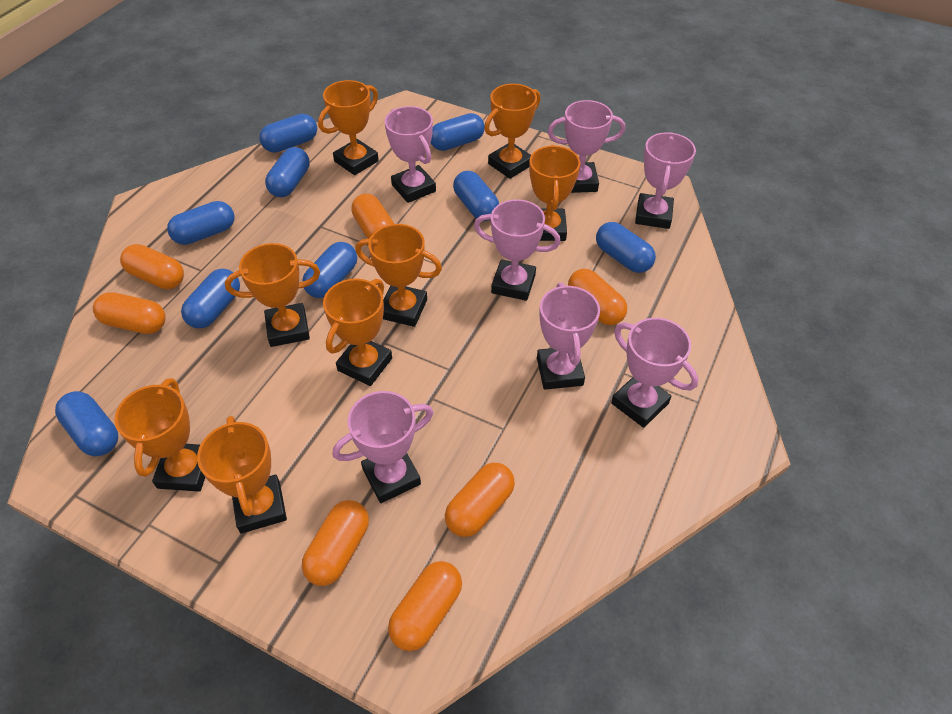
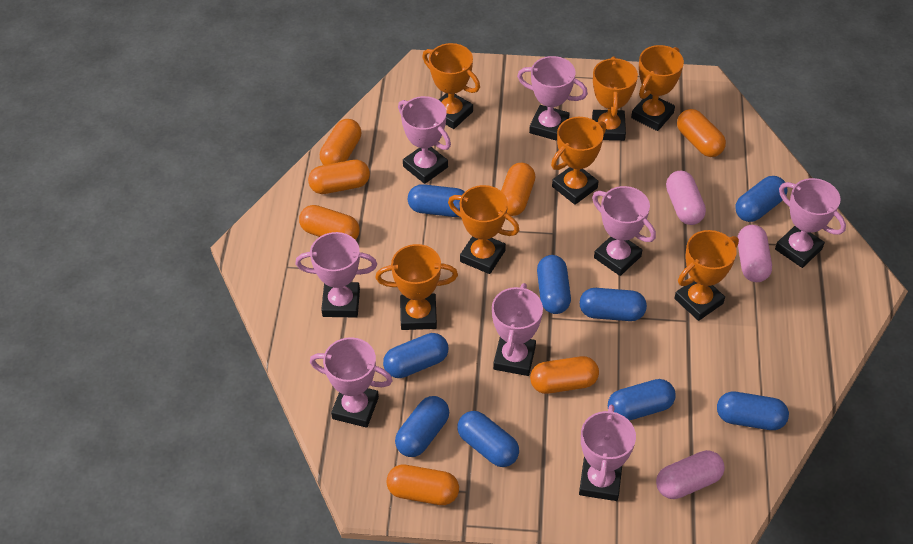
orange trophy: 8 -> 7
pink capsule: 0 -> 3
pink trophy: 7 -> 8

